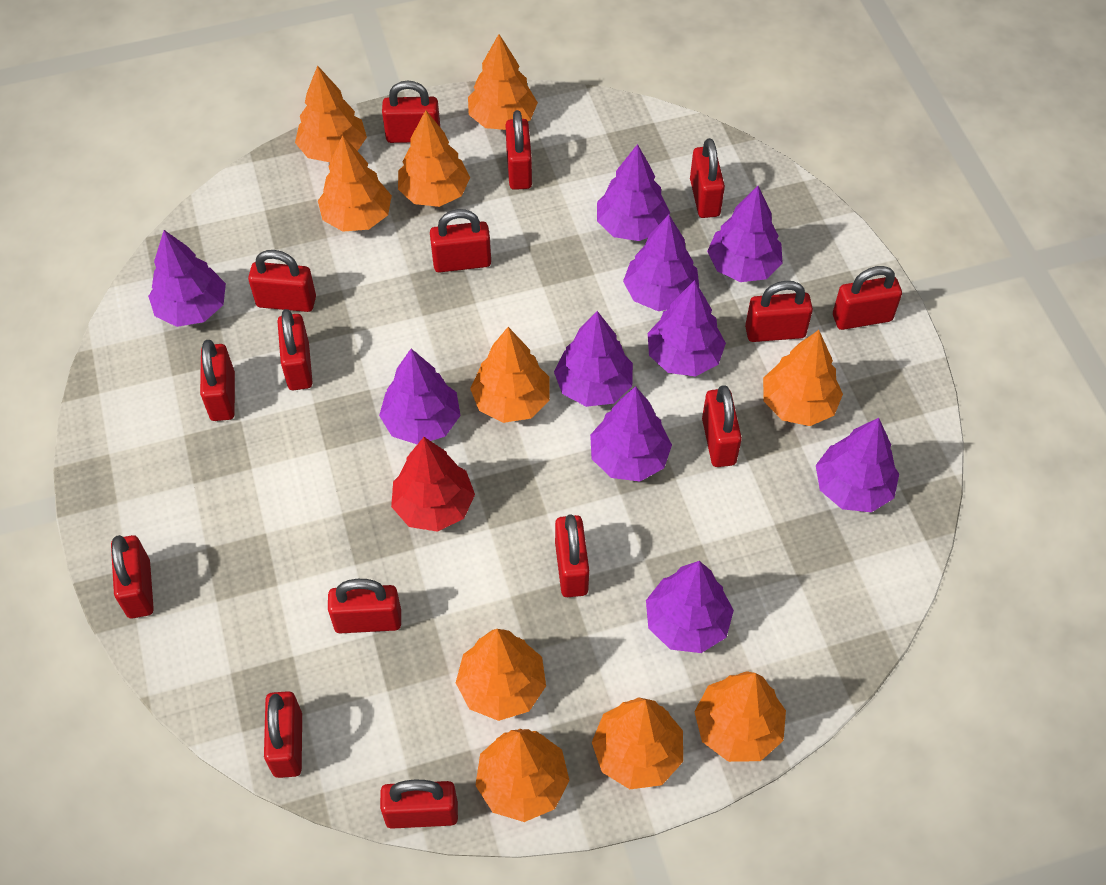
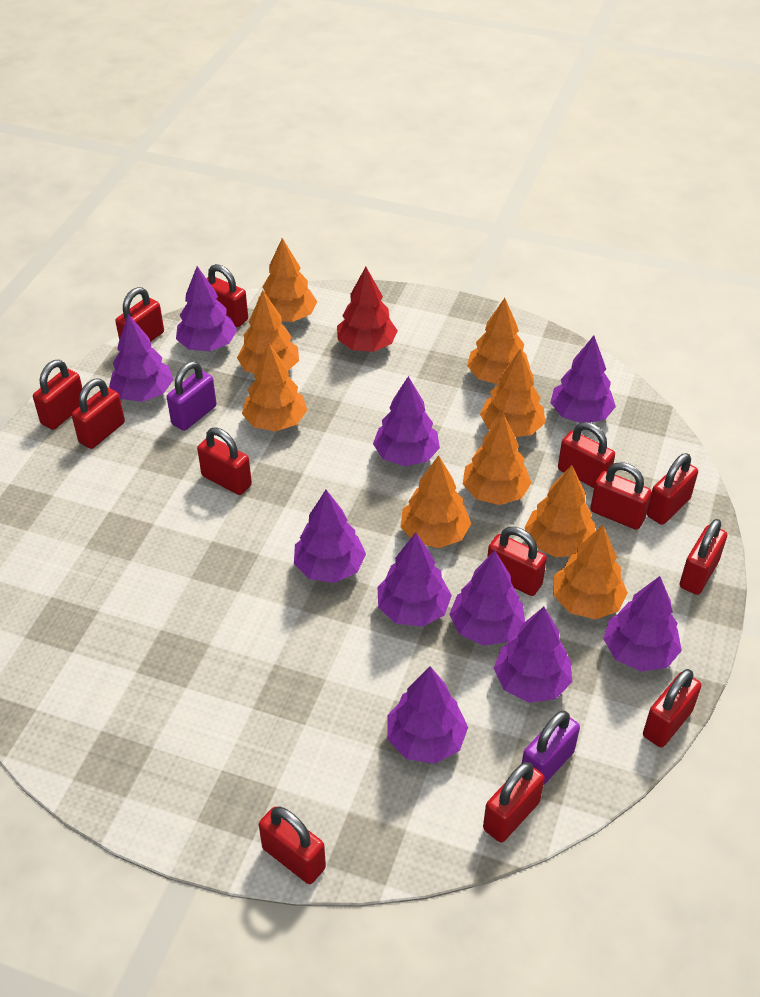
orange tree: 10 -> 9
purple padlock: 0 -> 2
red padlock: 15 -> 13

